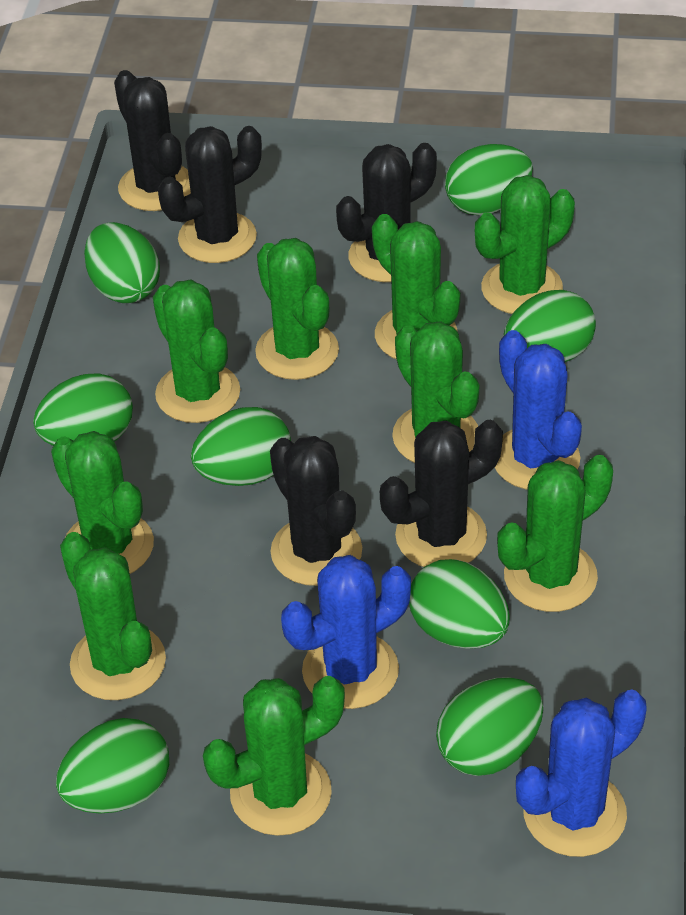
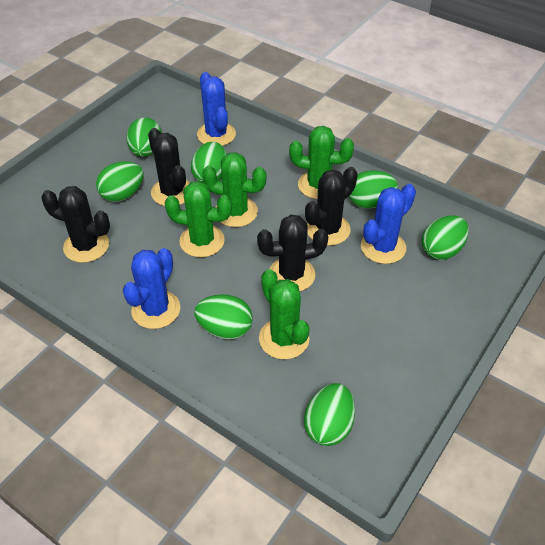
black cactus: 5 -> 4
green cactus: 9 -> 4
green egg: 8 -> 7

